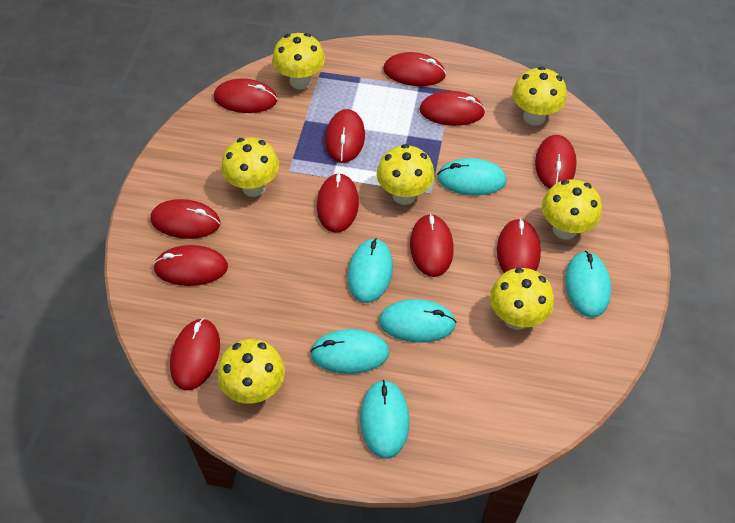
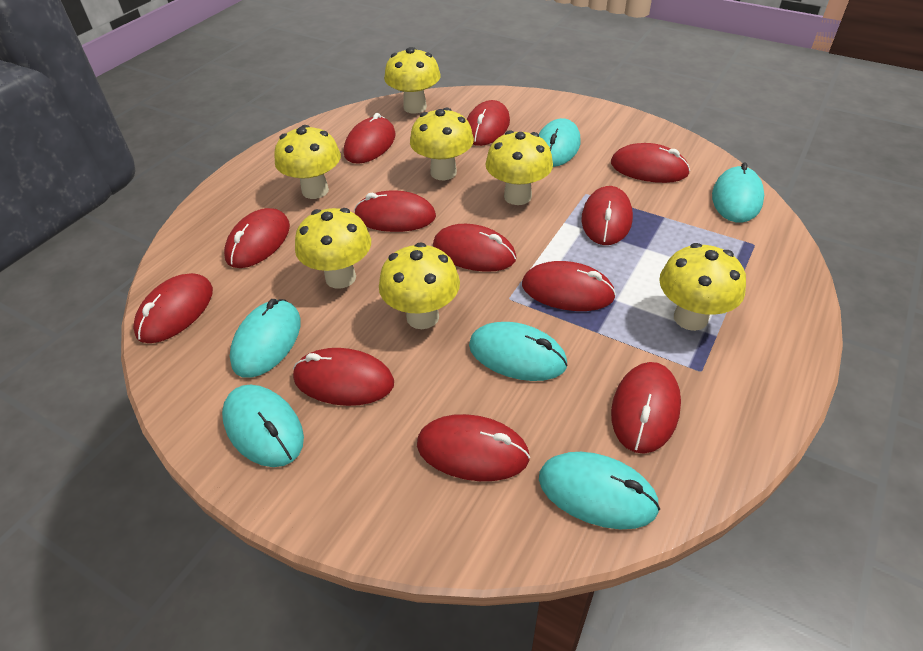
red mouse: 11 -> 12

